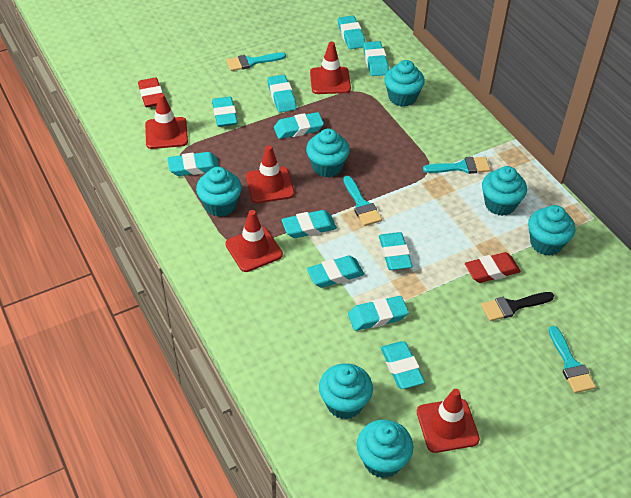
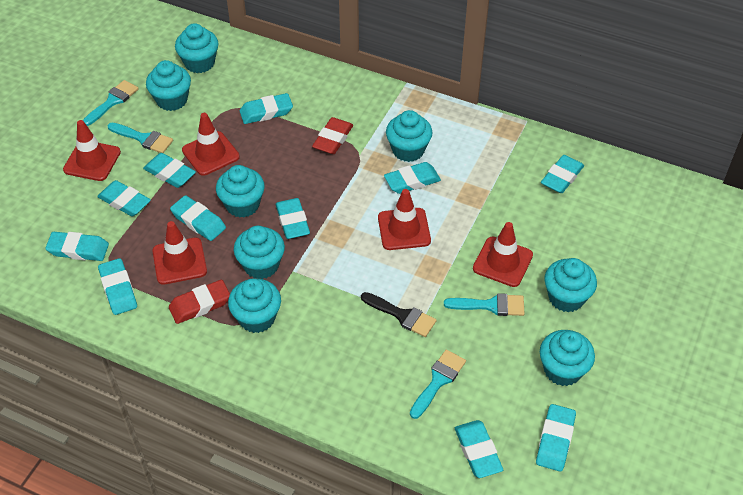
turquoise cupcake: 7 -> 8

